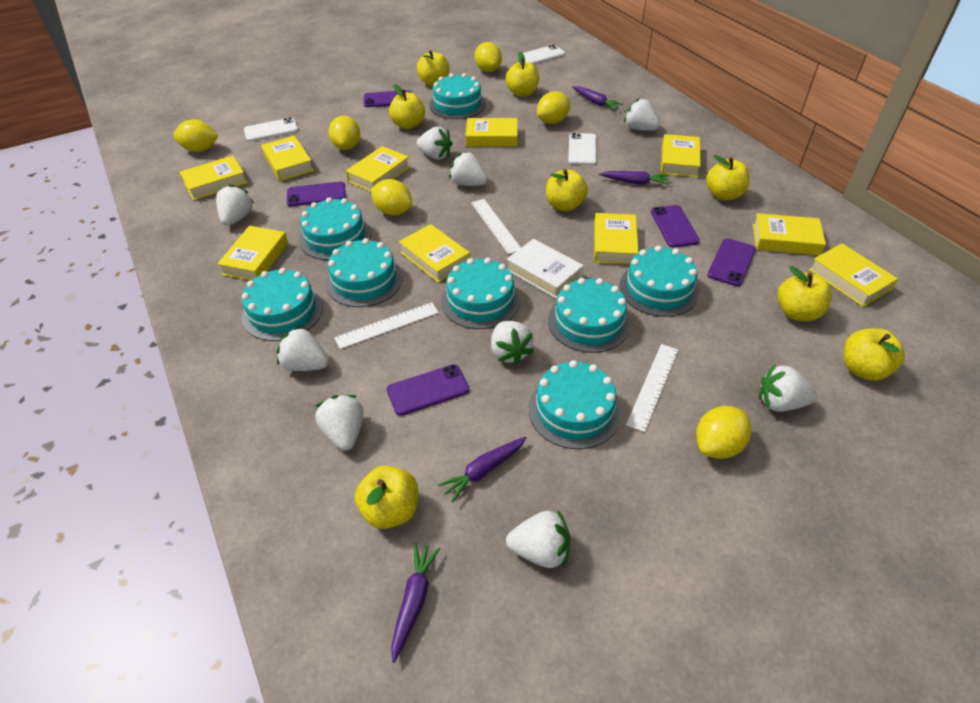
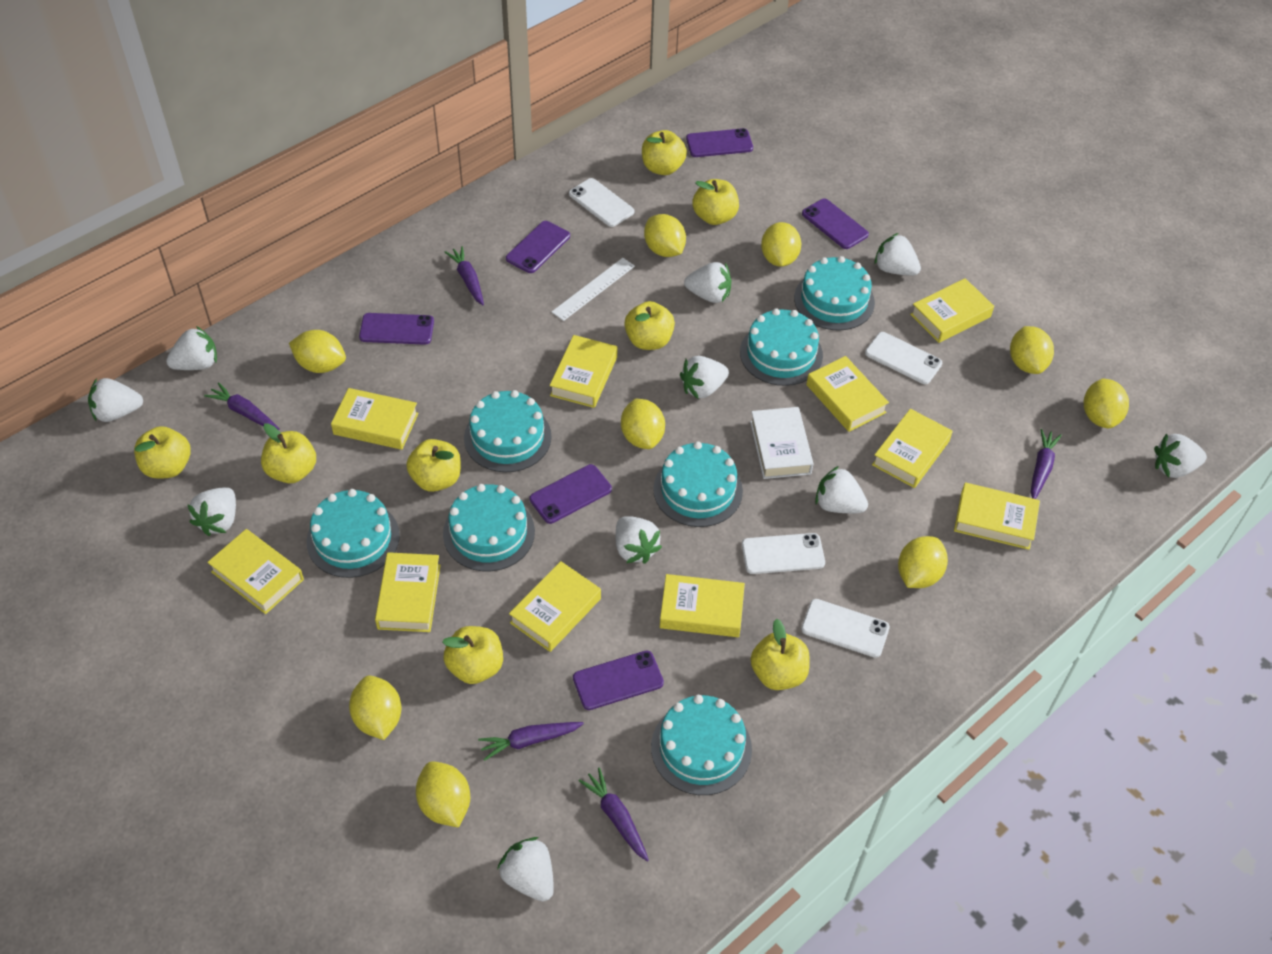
purple carrot: 4 -> 5
purple phone: 5 -> 6
turquoise cake: 8 -> 7
white phone: 3 -> 4
white ruler: 3 -> 1
white strawberry: 9 -> 10
yellow lemon: 6 -> 9

